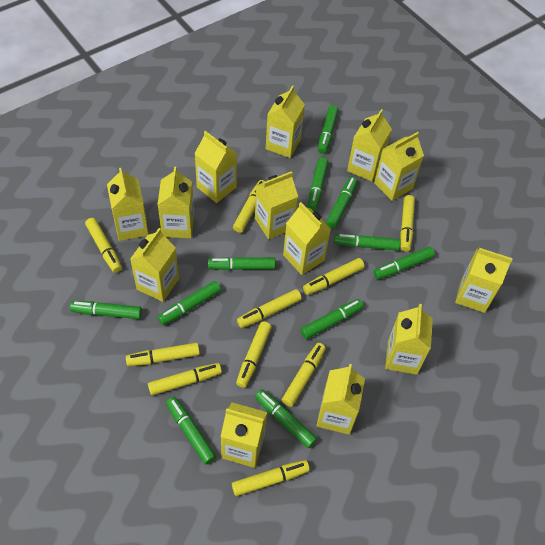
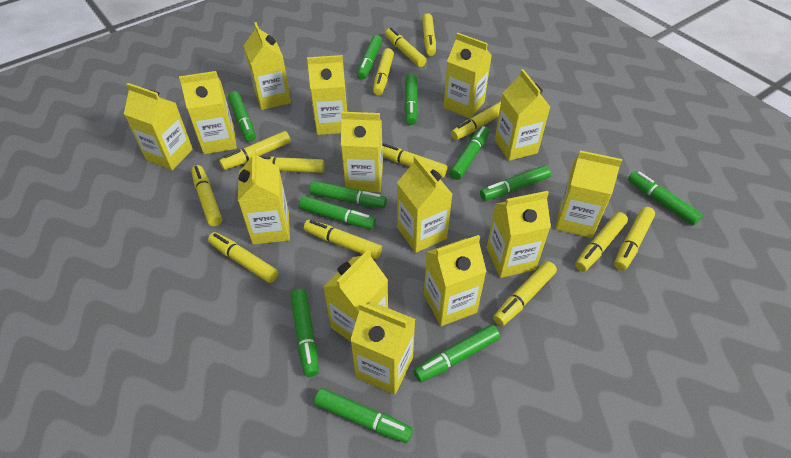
yellow carton: 13 -> 14
yellow marker: 10 -> 13

